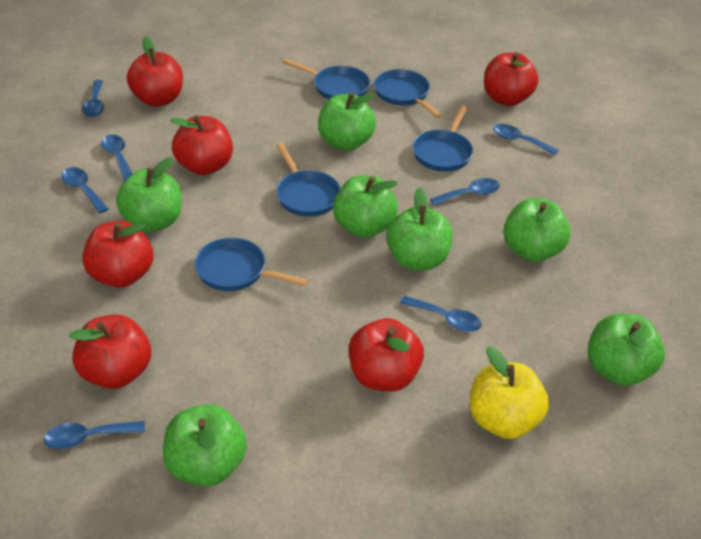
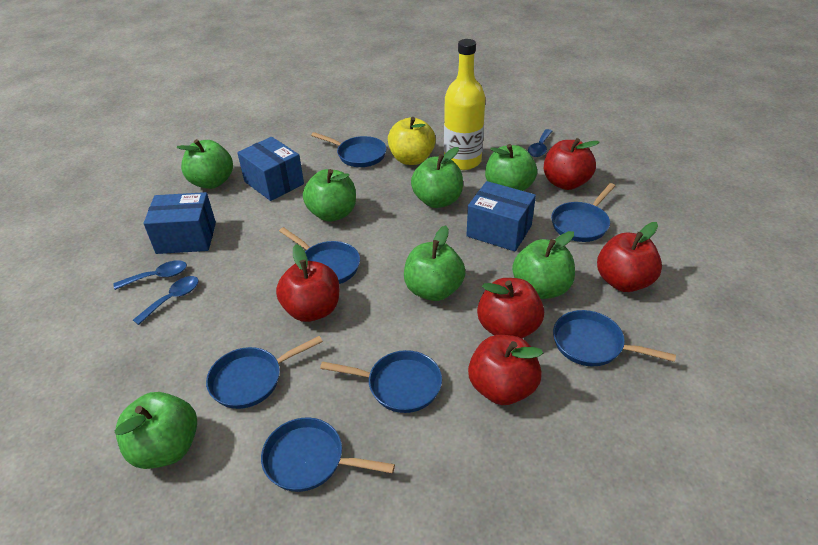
blue box: 0 -> 3
blue pan: 5 -> 7
blue spoon: 7 -> 3
red apple: 6 -> 5
yellow bottle: 0 -> 1

